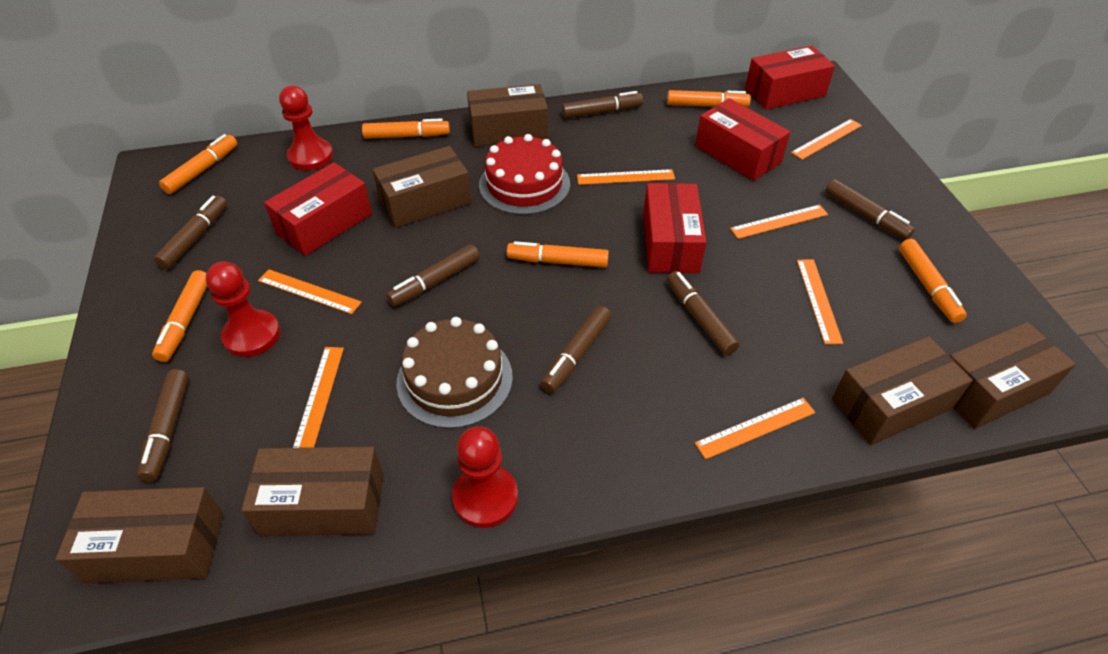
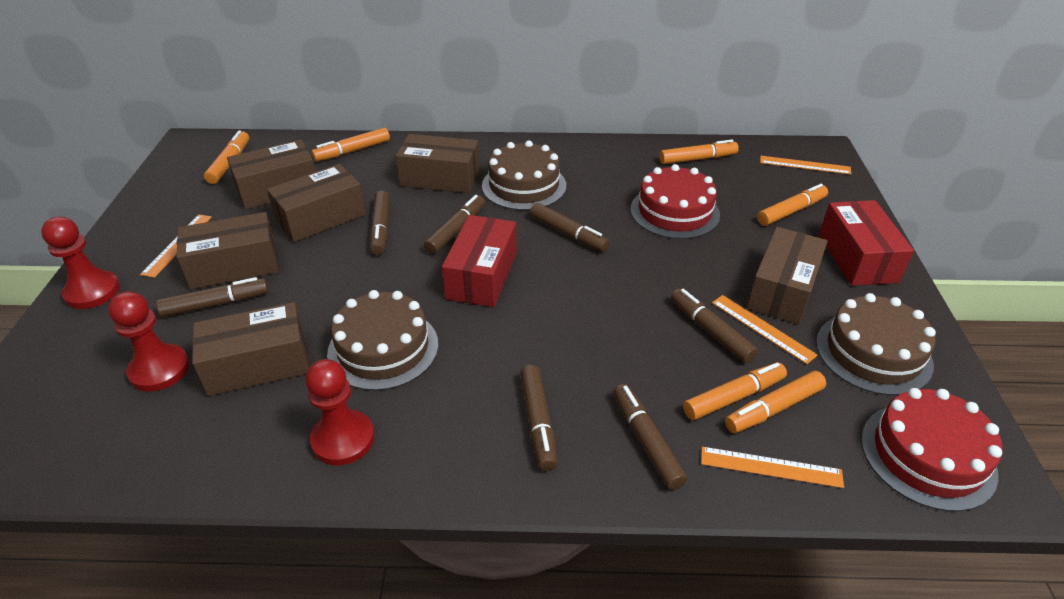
brown cake: 1 -> 3
orange ruler: 7 -> 4
red box: 4 -> 2
red cake: 1 -> 2

